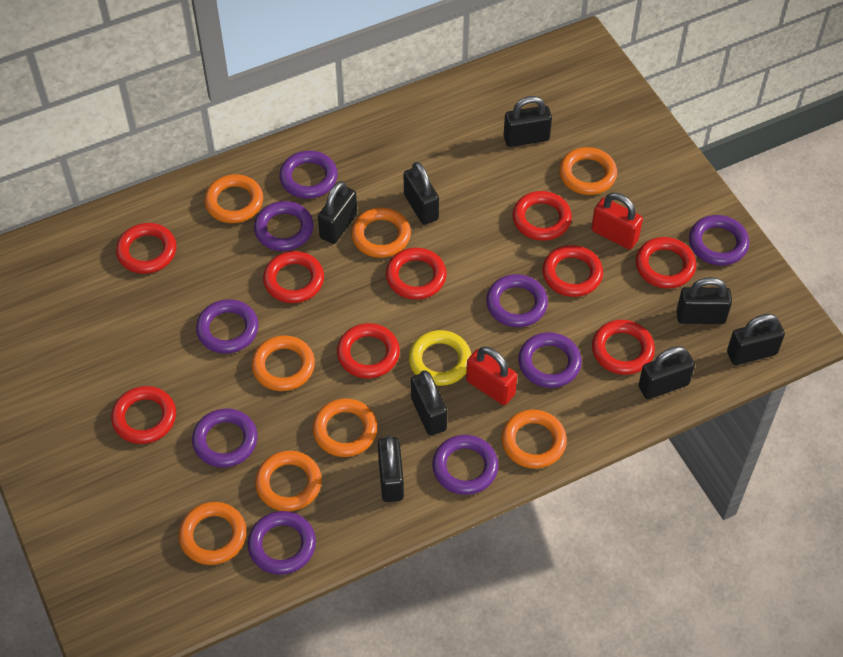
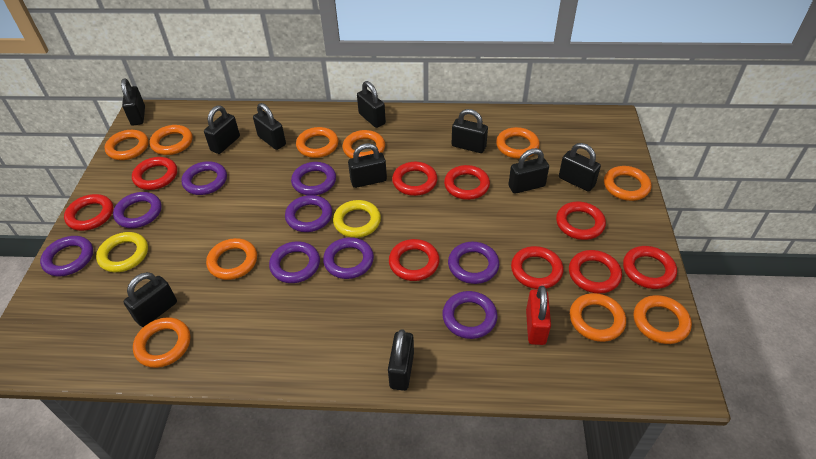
black padlock: 8 -> 10
orange ring: 8 -> 10
red padlock: 2 -> 1
yellow ring: 1 -> 2

